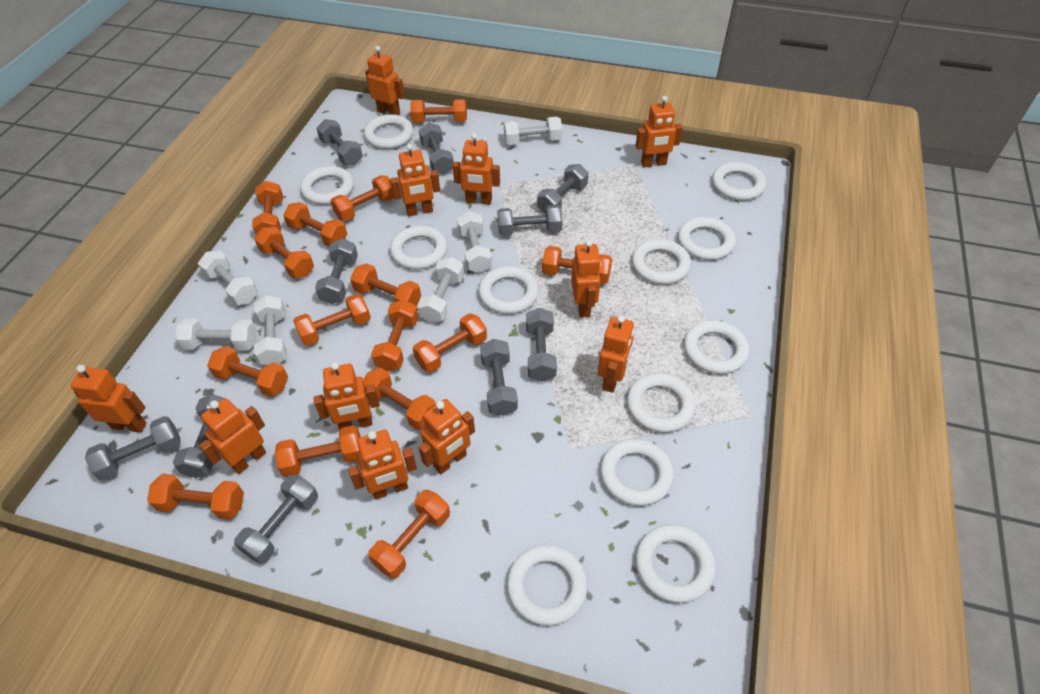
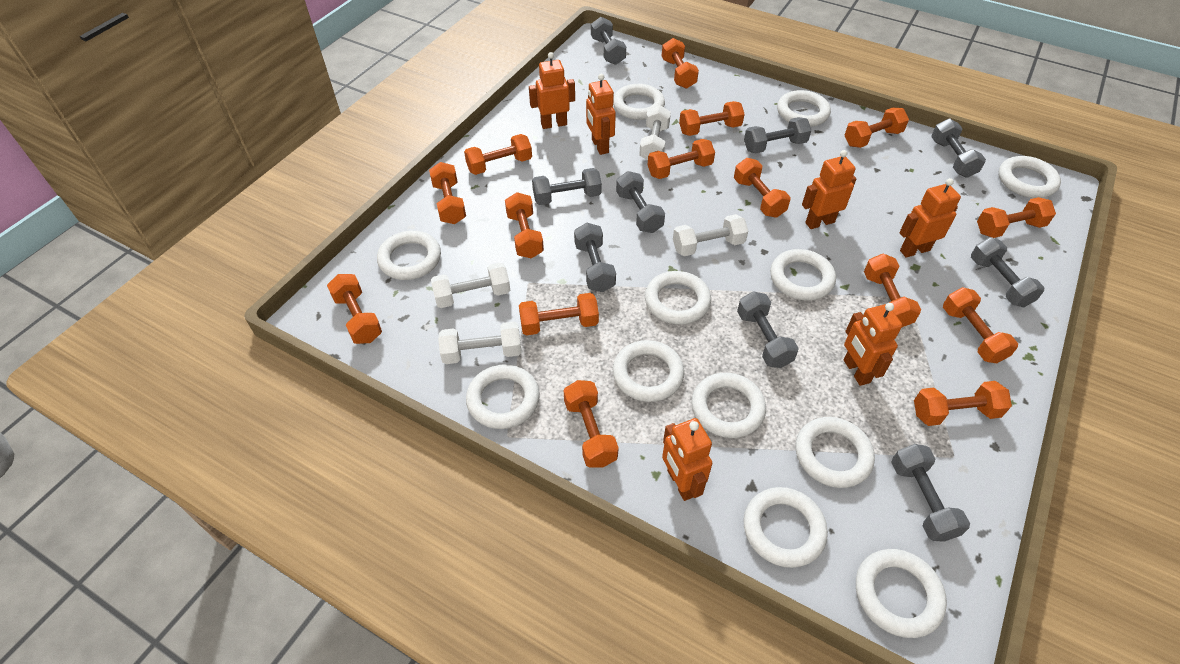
grey dumbbell: 10 -> 9
orange robot: 11 -> 6
white dumbbell: 6 -> 4

